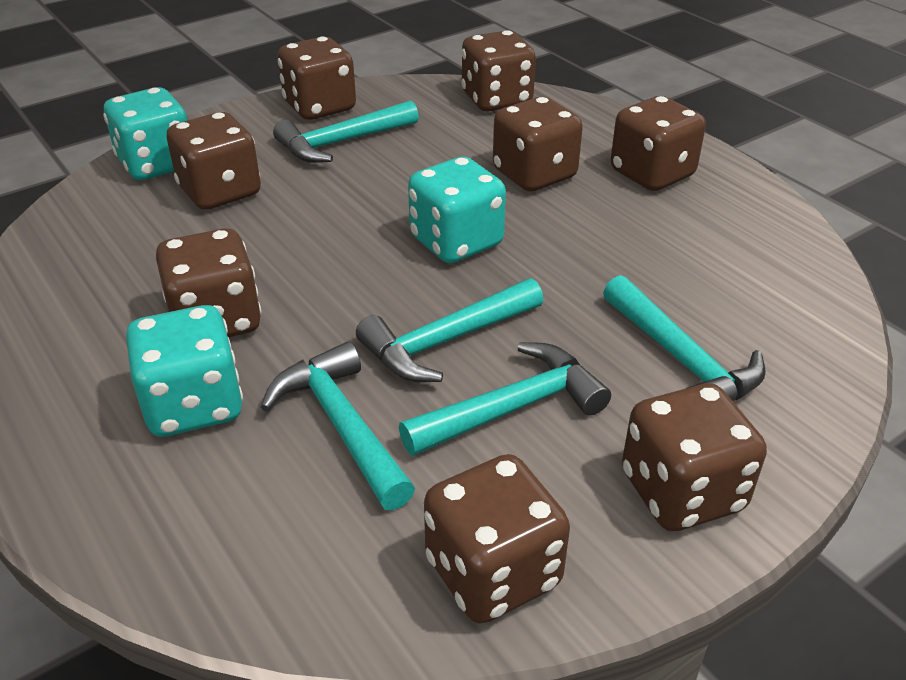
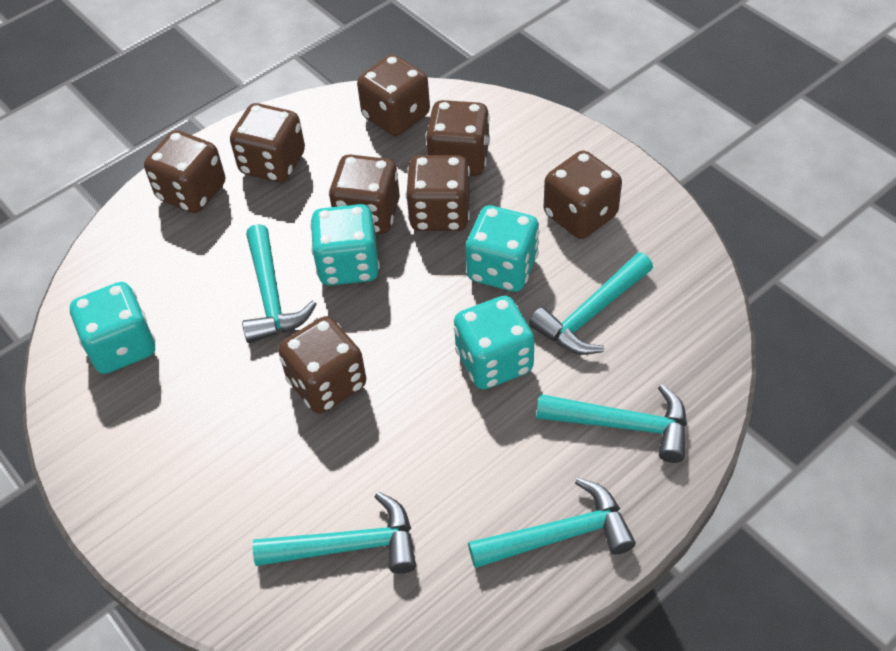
turquoise dice: 3 -> 4

